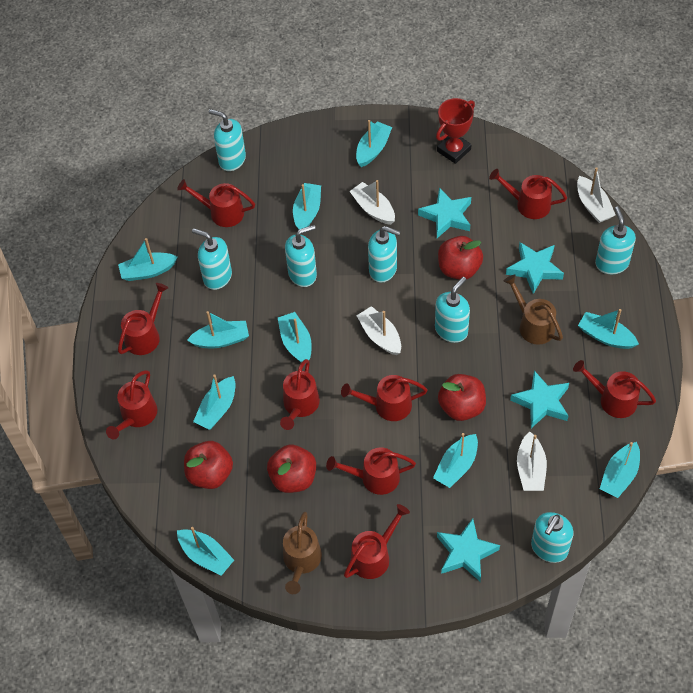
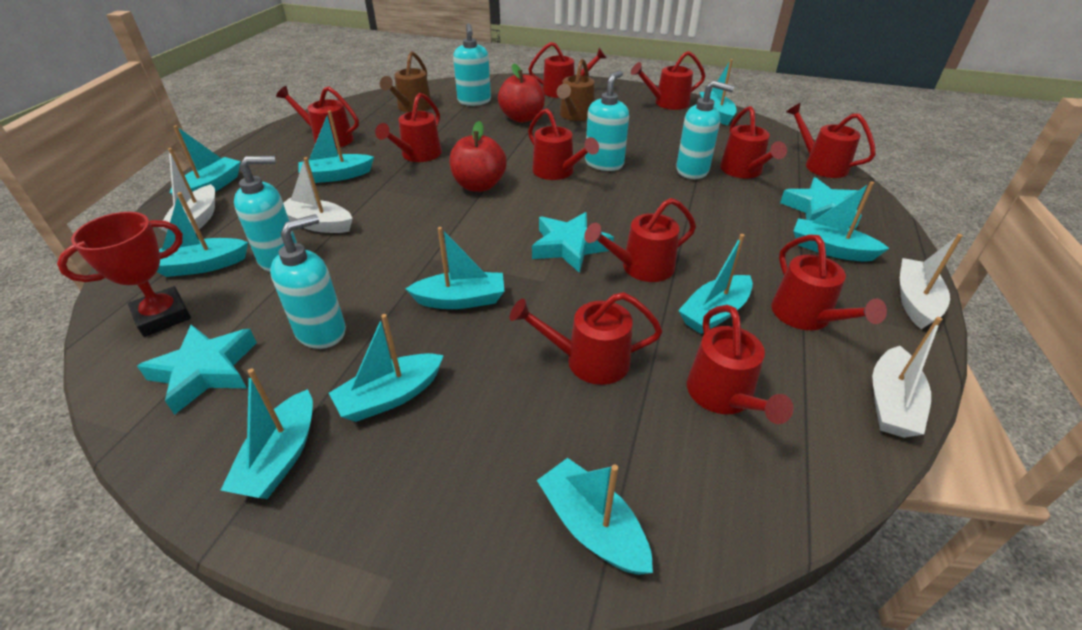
red apple: 4 -> 2
red watering can: 9 -> 11
turquoise soap dispenser: 7 -> 5
turquoise star: 4 -> 3

